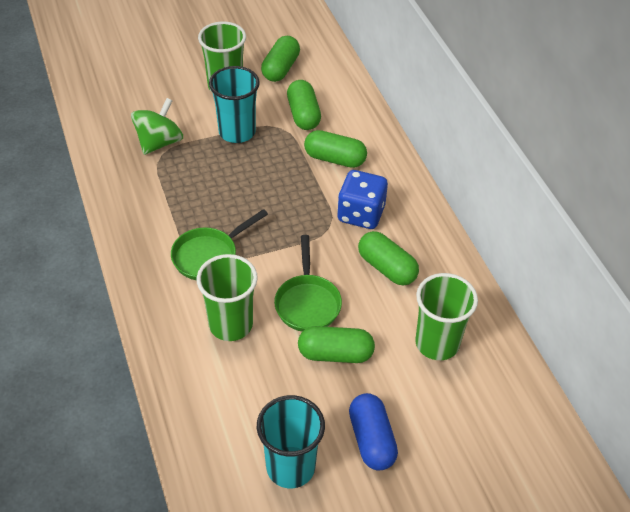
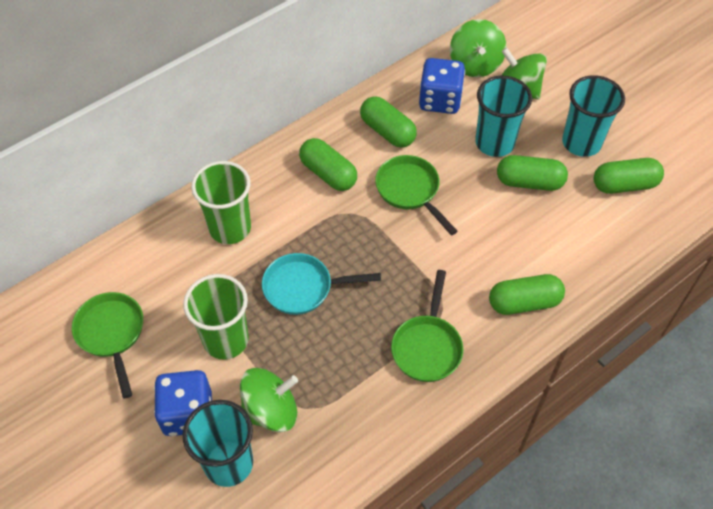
blue capsule: 1 -> 0
blue dice: 1 -> 2
green cup: 3 -> 2
green pan: 2 -> 3
green spinning top: 1 -> 3
turquoise cup: 2 -> 3
turquoise pan: 0 -> 1

